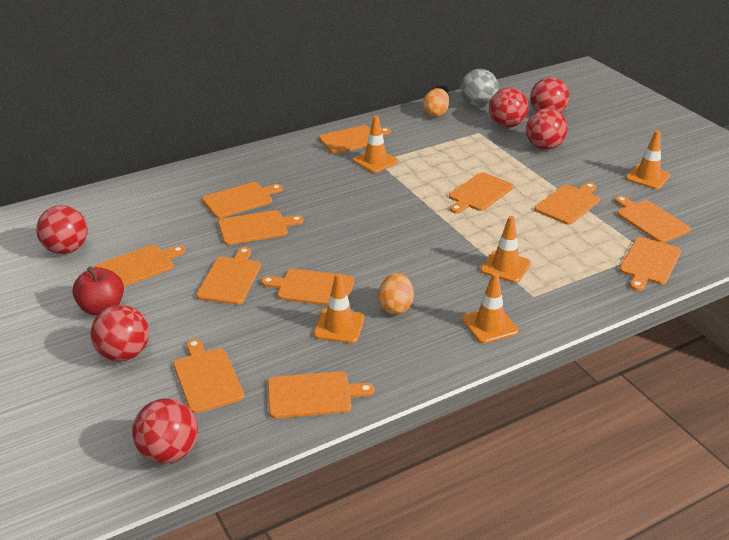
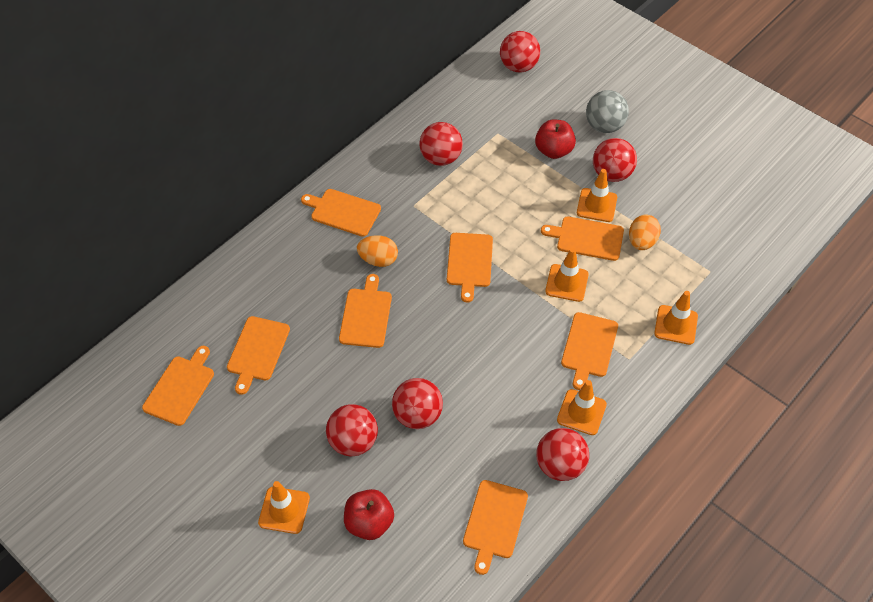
orange cutting board: 12 -> 8
red apple: 1 -> 2

